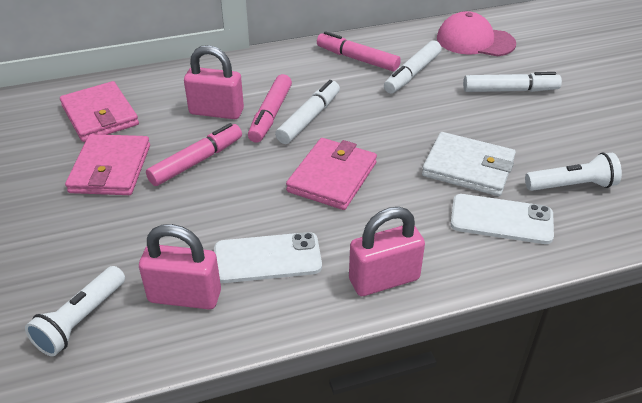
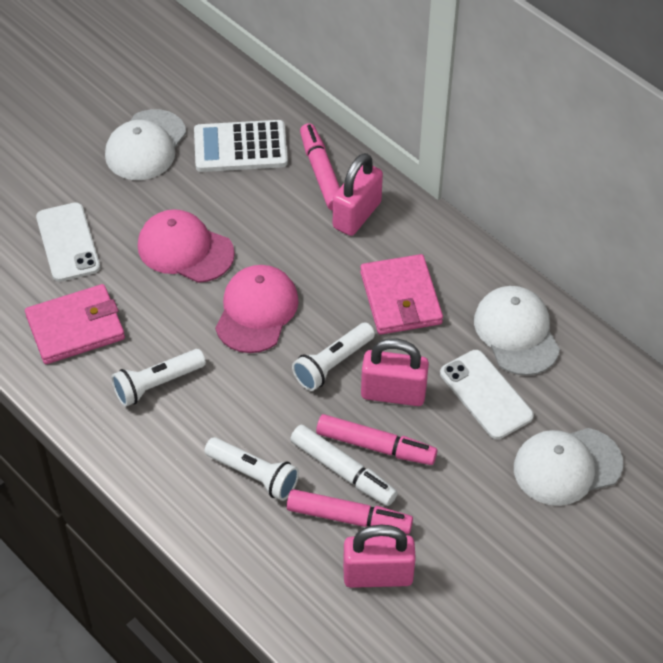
pink cap: 1 -> 2
pink wallet: 3 -> 2
white calculator: 0 -> 1
white cap: 0 -> 3
white flashlight: 2 -> 3
white marker: 3 -> 1
white wallet: 1 -> 0

